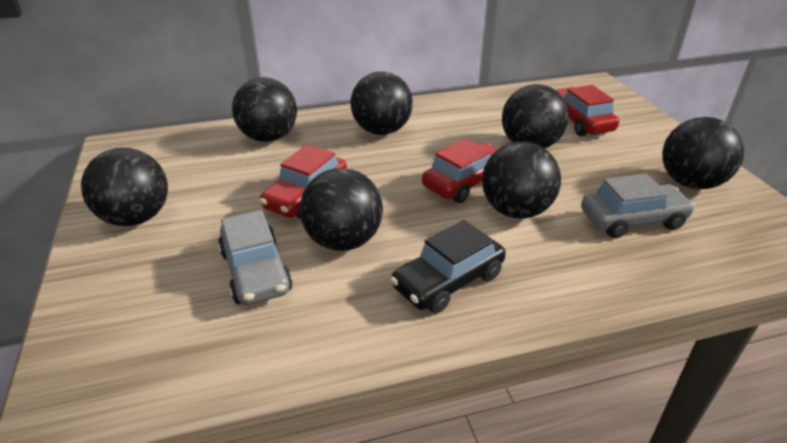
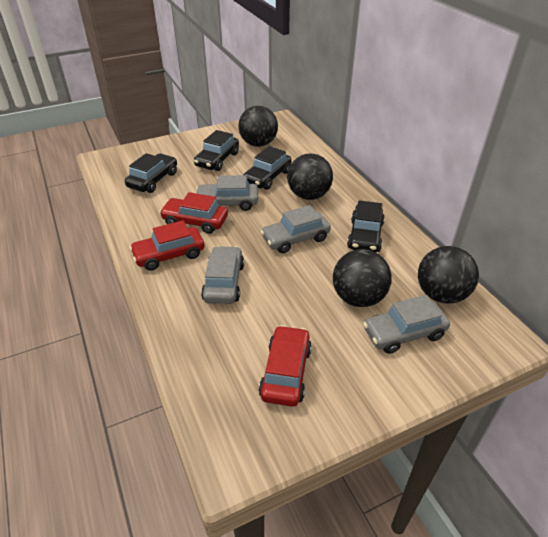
black ball: 7 -> 4
black car: 1 -> 4
grey car: 2 -> 4

